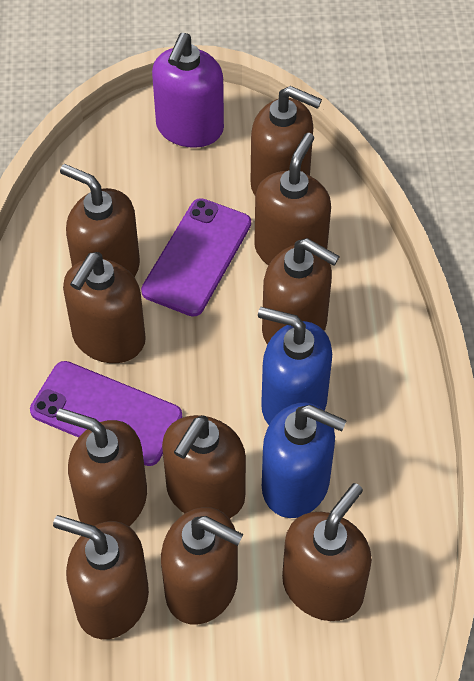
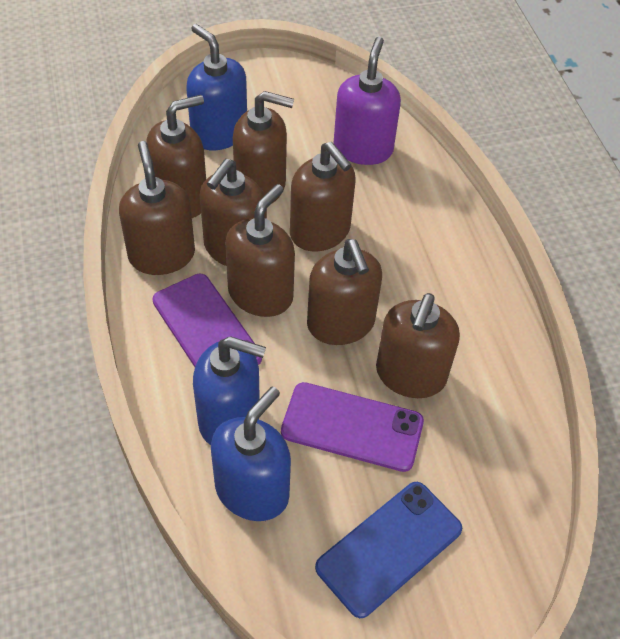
blue phone: 0 -> 1
blue soap dispenser: 2 -> 3
brown soap dispenser: 10 -> 8

